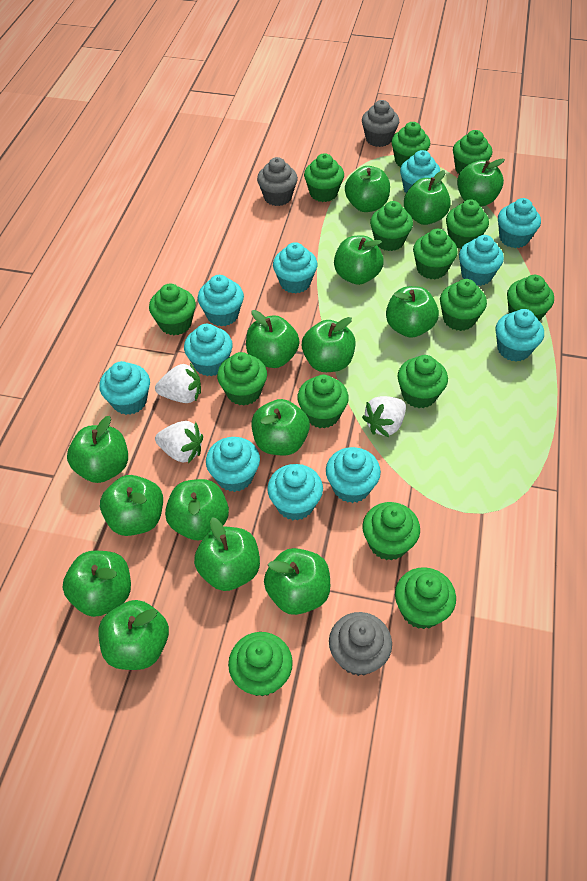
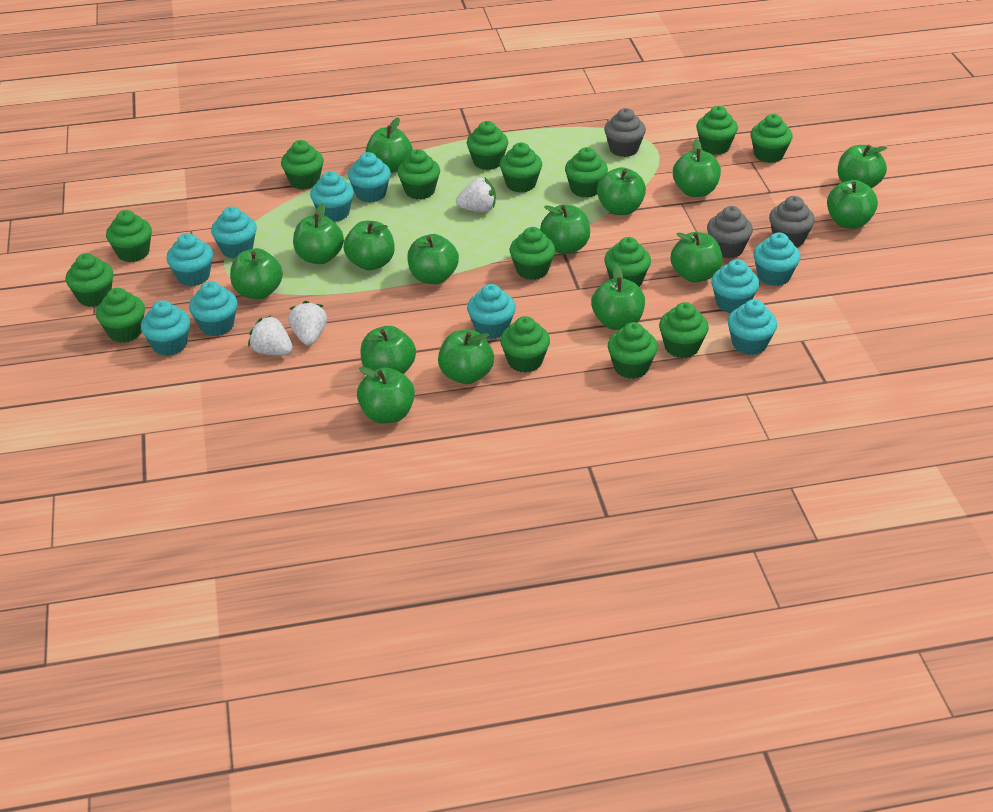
turquoise cupcake: 11 -> 10

